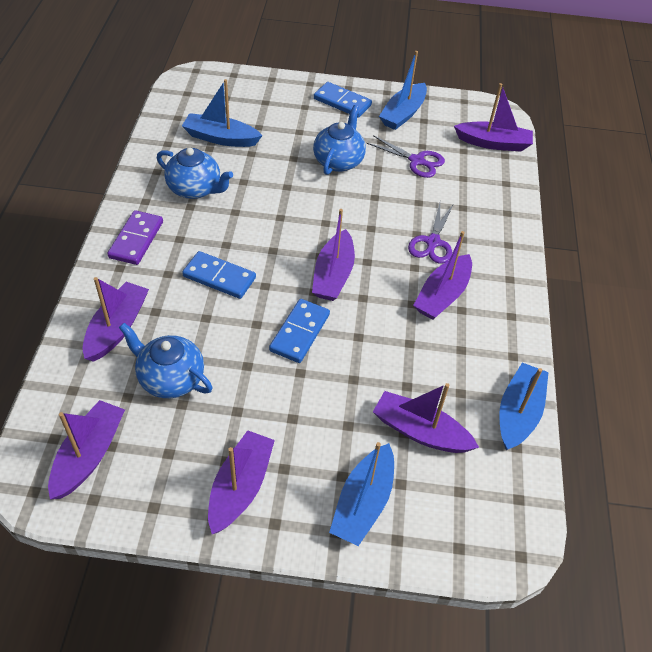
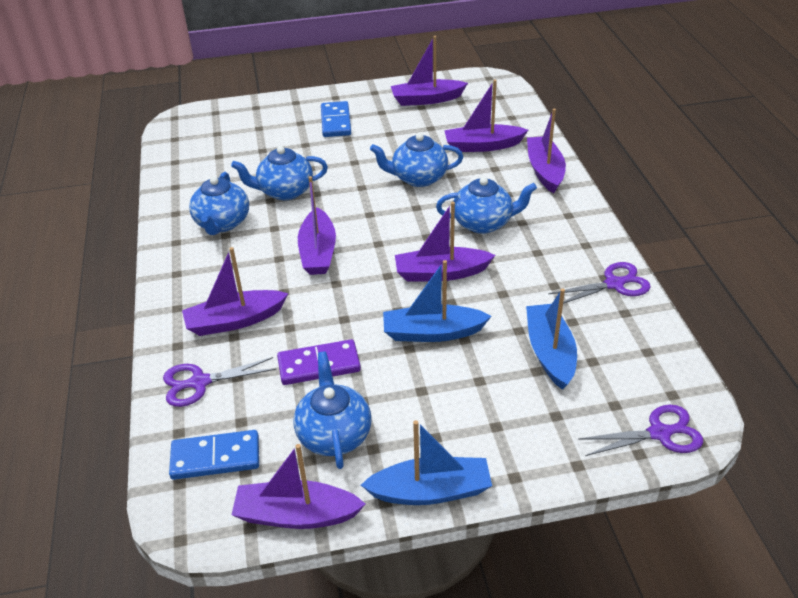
blue boat: 4 -> 3
blue domino: 3 -> 2
blue teapot: 3 -> 5
purple scissors: 2 -> 3

